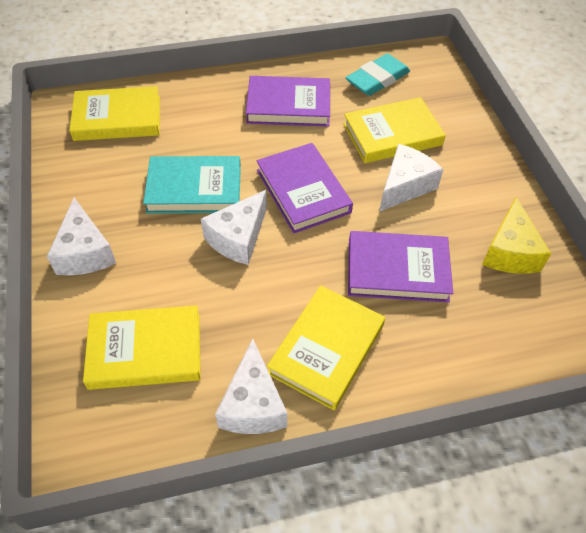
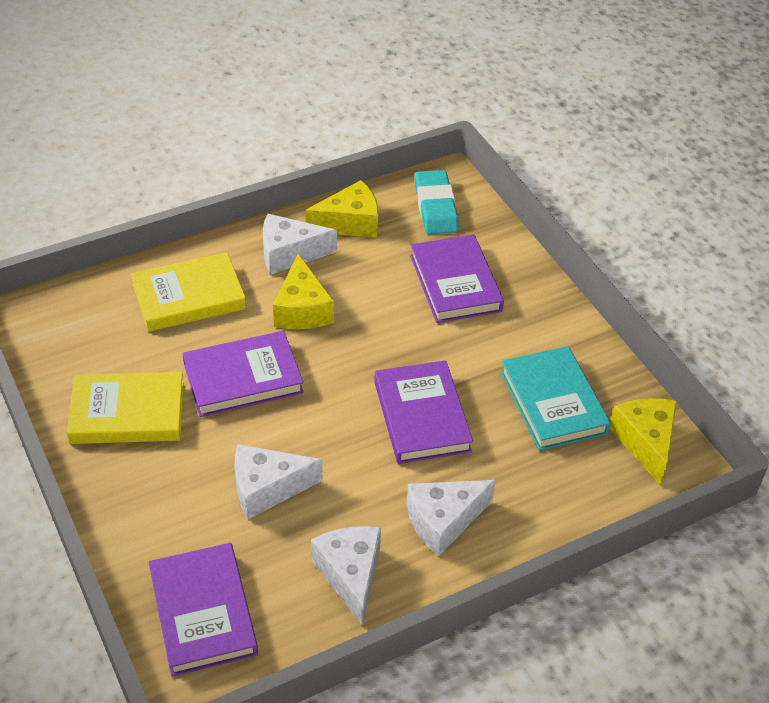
purple book: 3 -> 4
yellow book: 4 -> 2
yellow cheese: 1 -> 3

